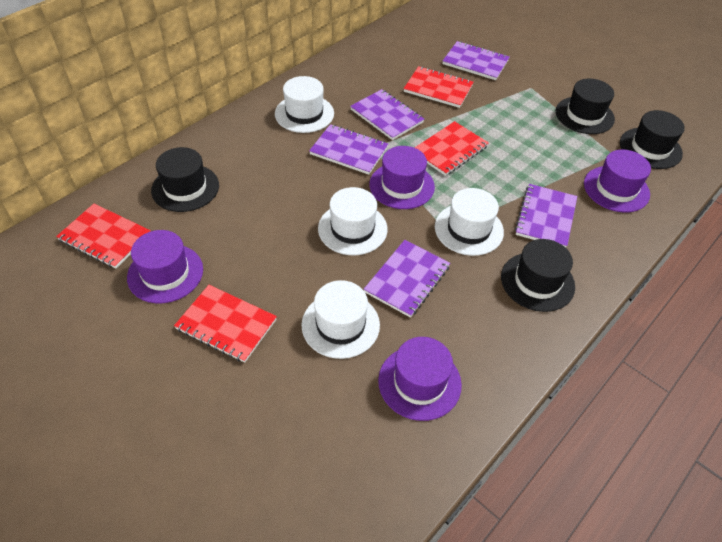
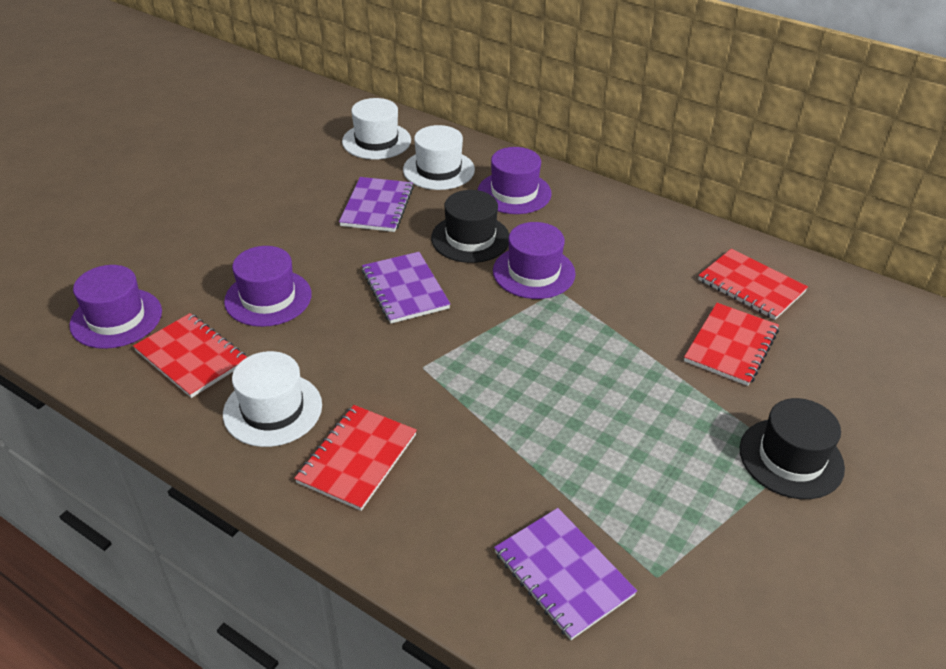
black hat: 4 -> 2
purple notebook: 5 -> 3
white hat: 4 -> 3

